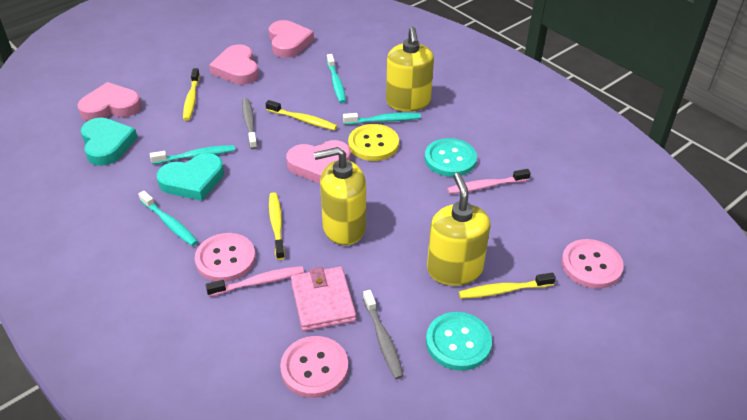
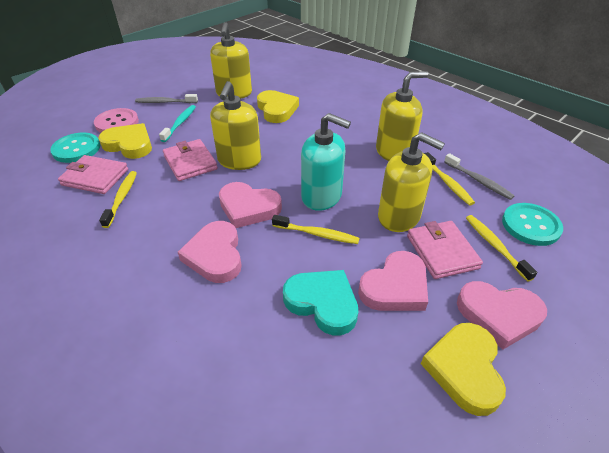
pink button: 3 -> 1
pink toothbrush: 2 -> 0
pink wallet: 1 -> 3
turquoise heart: 2 -> 1
turquoise soap dispenser: 0 -> 1
turquoise toothbrush: 4 -> 1
yellow button: 1 -> 0
yellow heart: 0 -> 3
yellow soap dispenser: 3 -> 4

